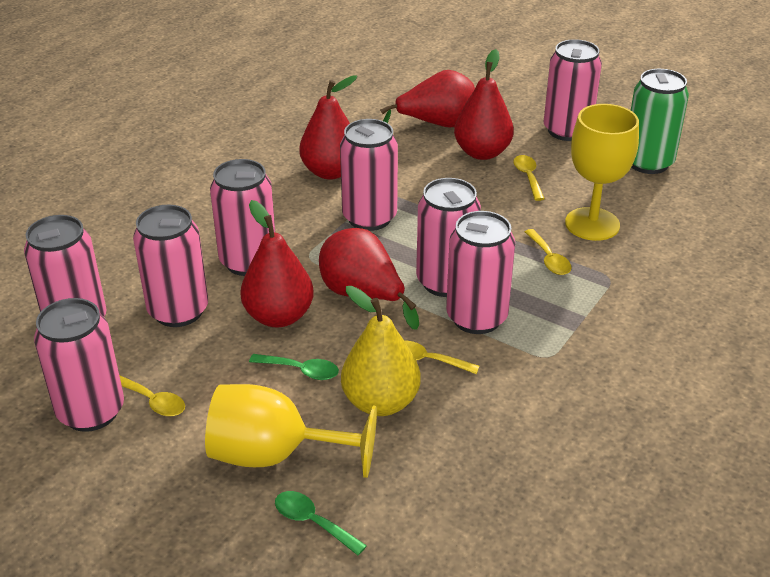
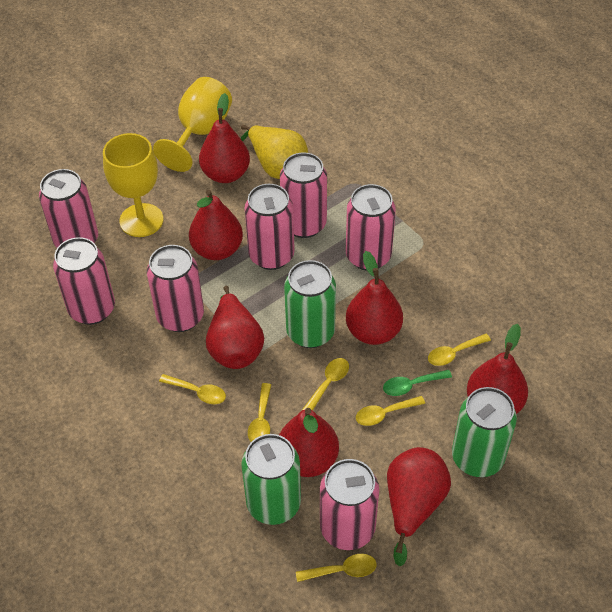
green can: 1 -> 3
green spoon: 2 -> 1
pink can: 8 -> 7
red pear: 5 -> 7
yellow spoon: 4 -> 6

